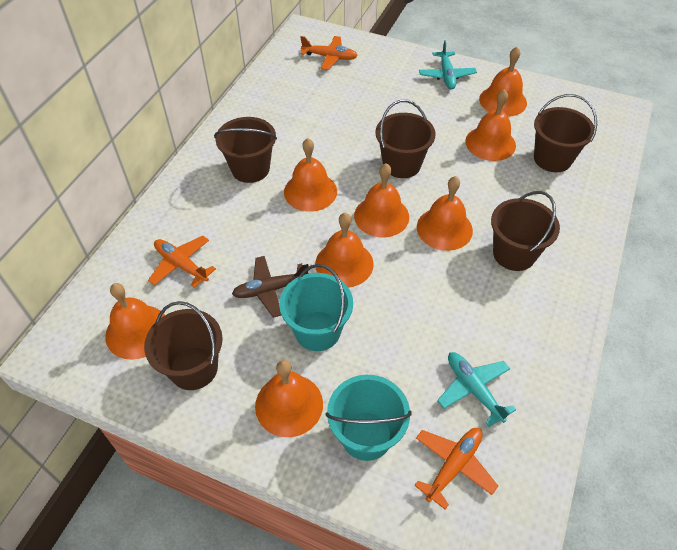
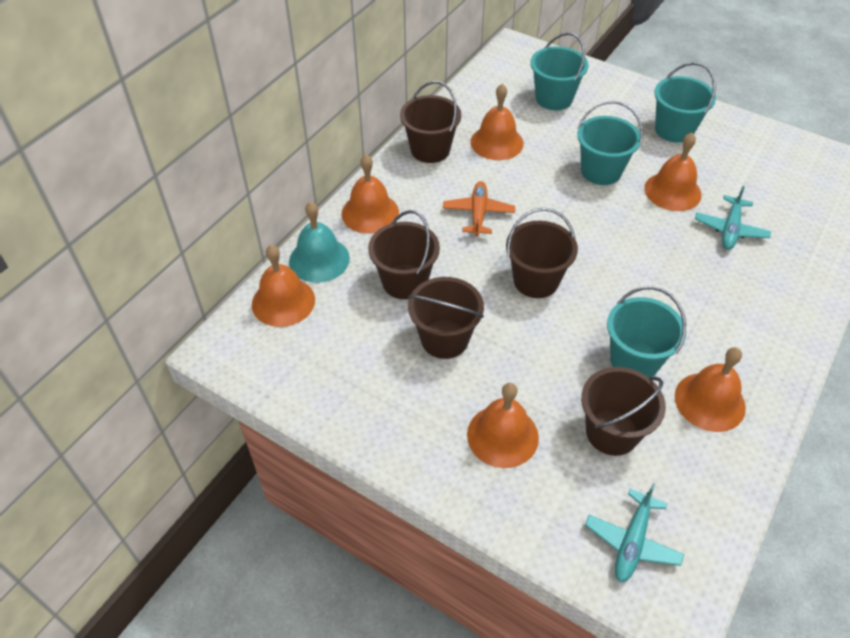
brown plane: 1 -> 0
orange bell: 8 -> 6
orange plane: 3 -> 1
turquoise bell: 0 -> 1
turquoise bucket: 2 -> 4

